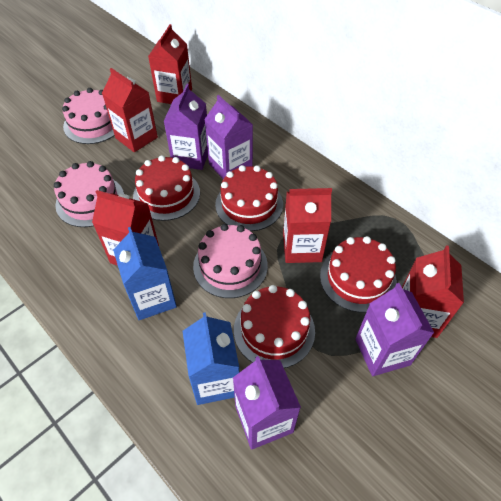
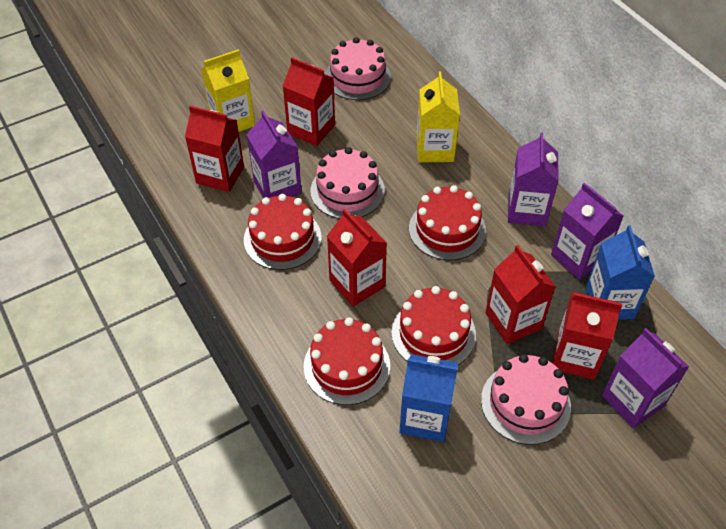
yellow carton: 0 -> 2

